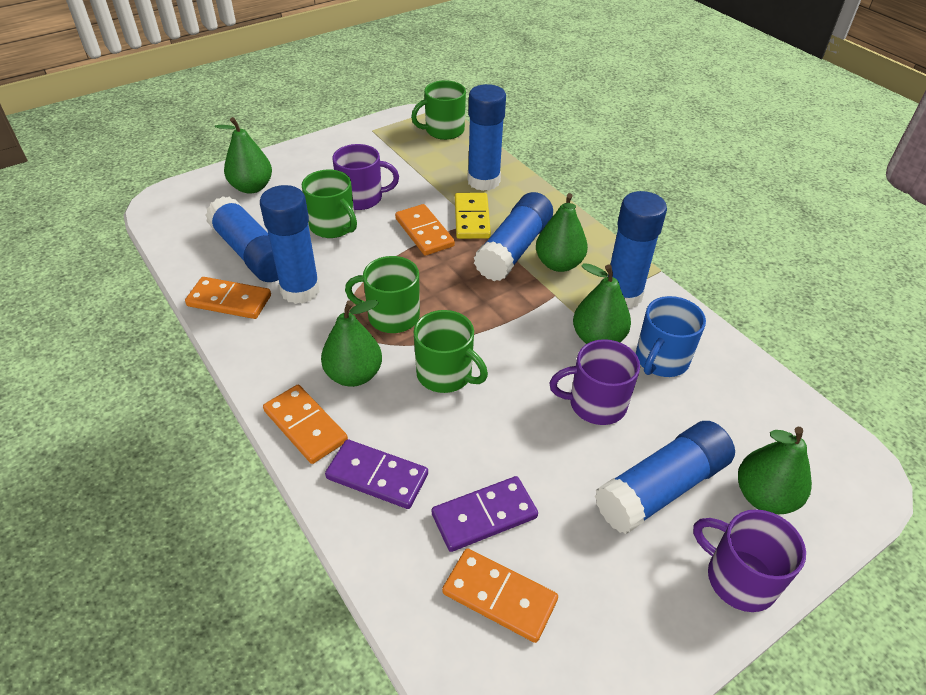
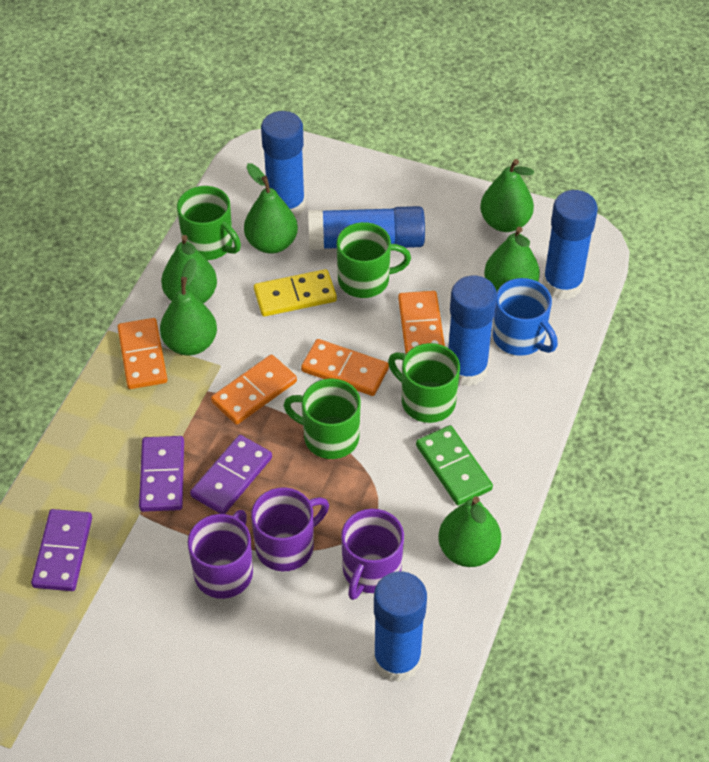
blue glue stick: 6 -> 5
green domino: 0 -> 1
green pear: 5 -> 6
purple domino: 2 -> 3

